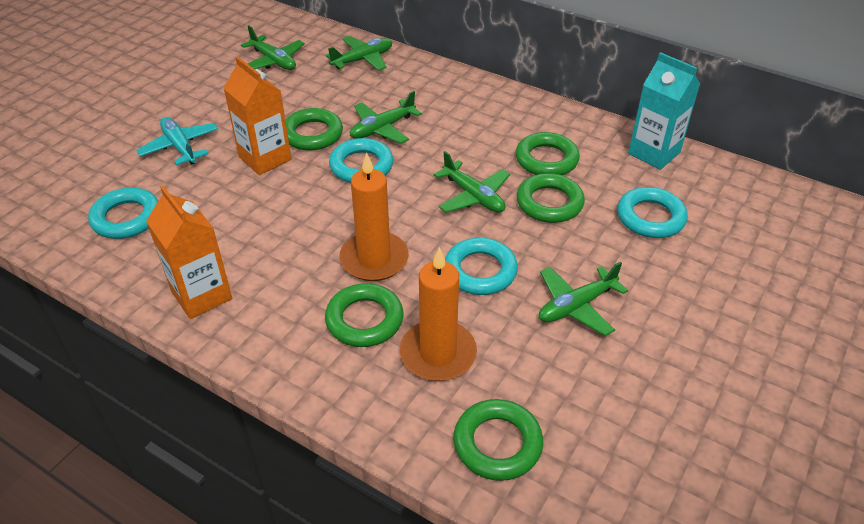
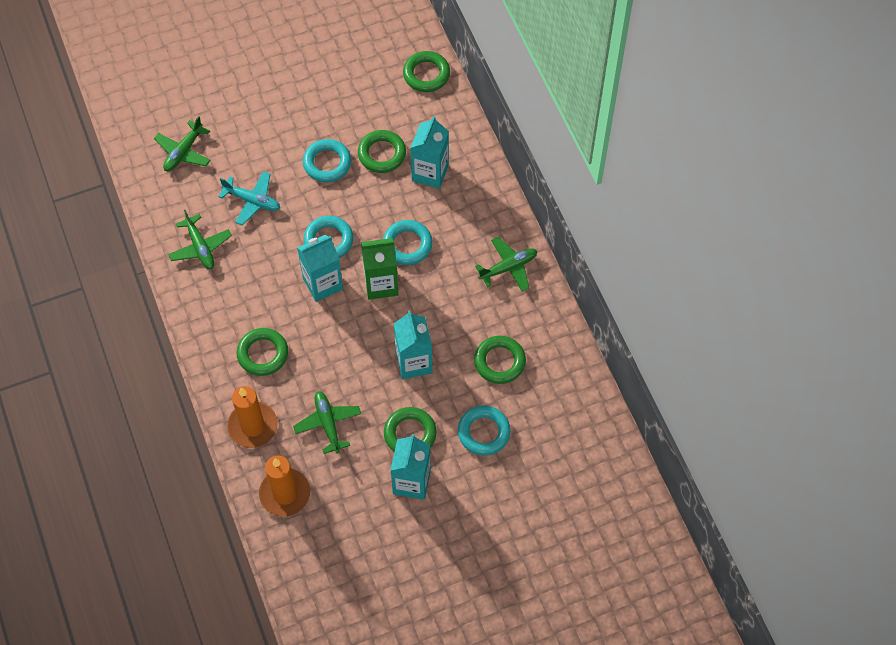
green carton: 0 -> 1
green plane: 5 -> 4
orange carton: 2 -> 0
turquoise carton: 1 -> 4

